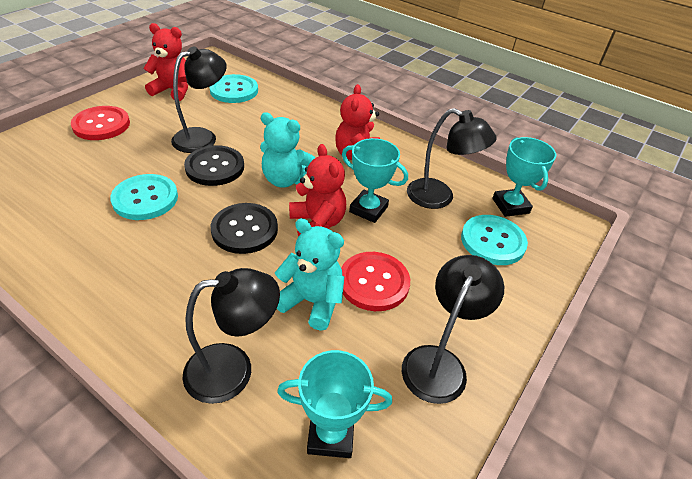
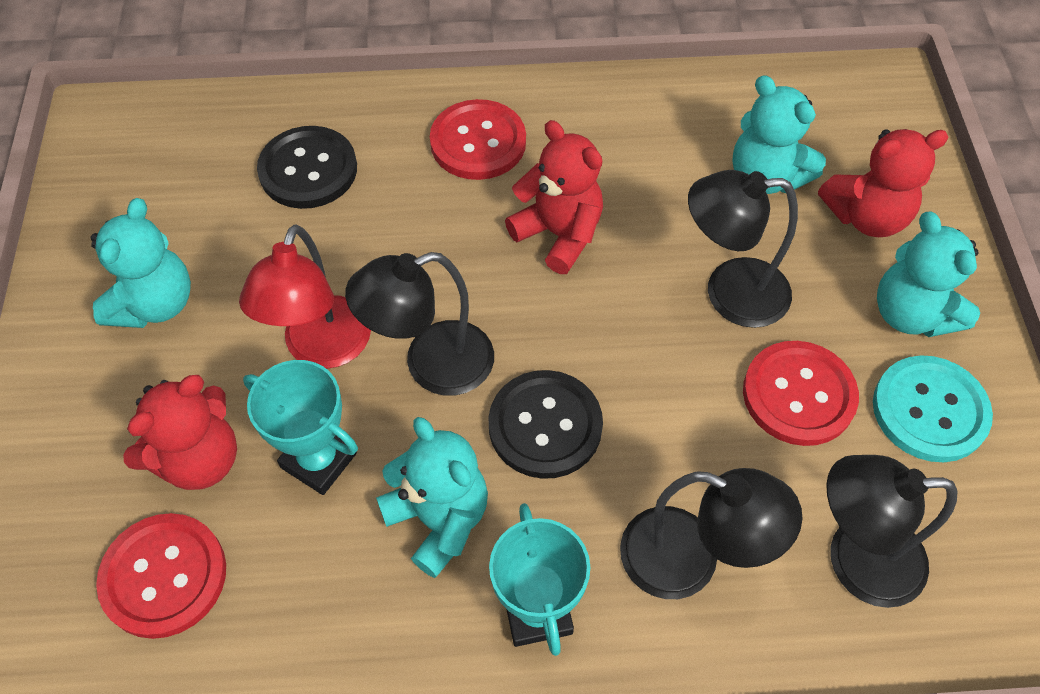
red button: 2 -> 3
red lamp: 0 -> 1
turquoise button: 3 -> 1
turquoise teddy bear: 2 -> 4
turquoise trophy: 3 -> 2

